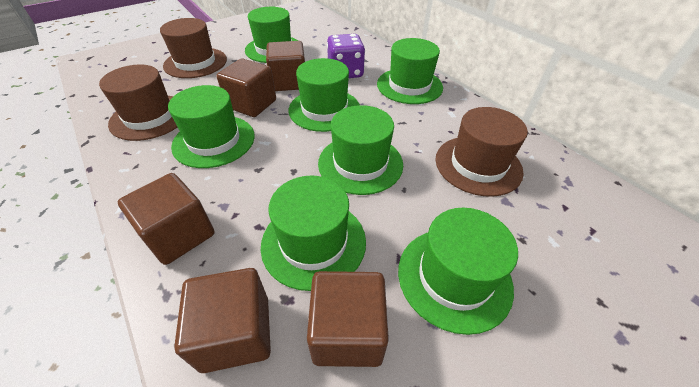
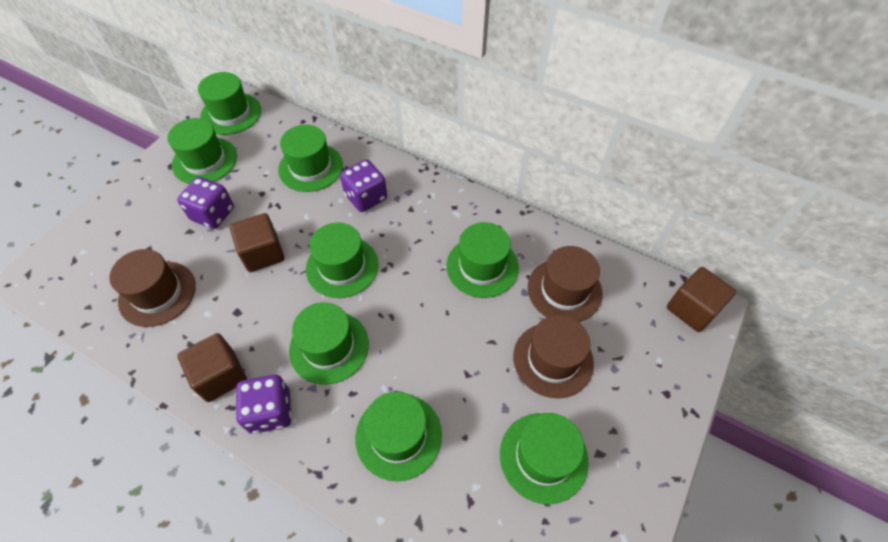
brown cube: 5 -> 3
green hat: 7 -> 8
purple dice: 1 -> 3

